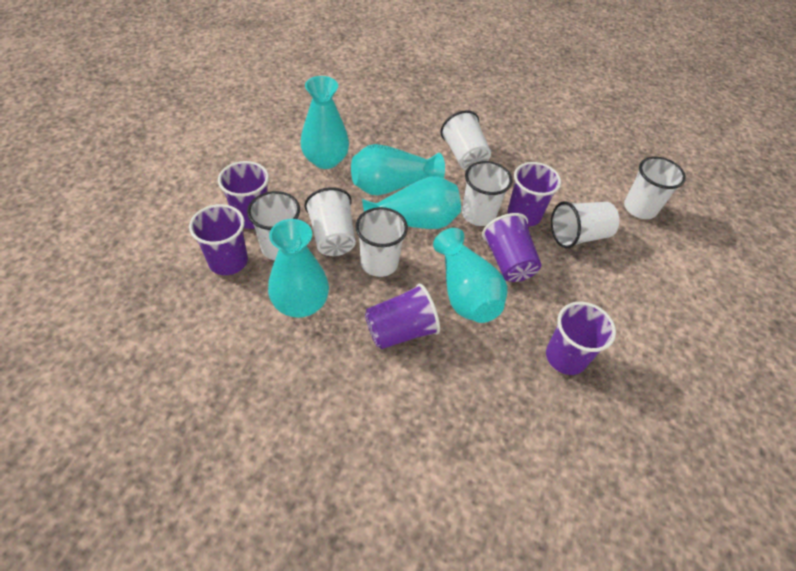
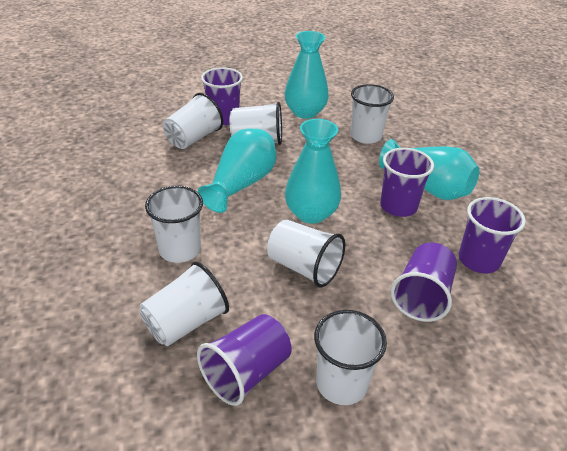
purple cup: 6 -> 5
turquoise vase: 5 -> 4

